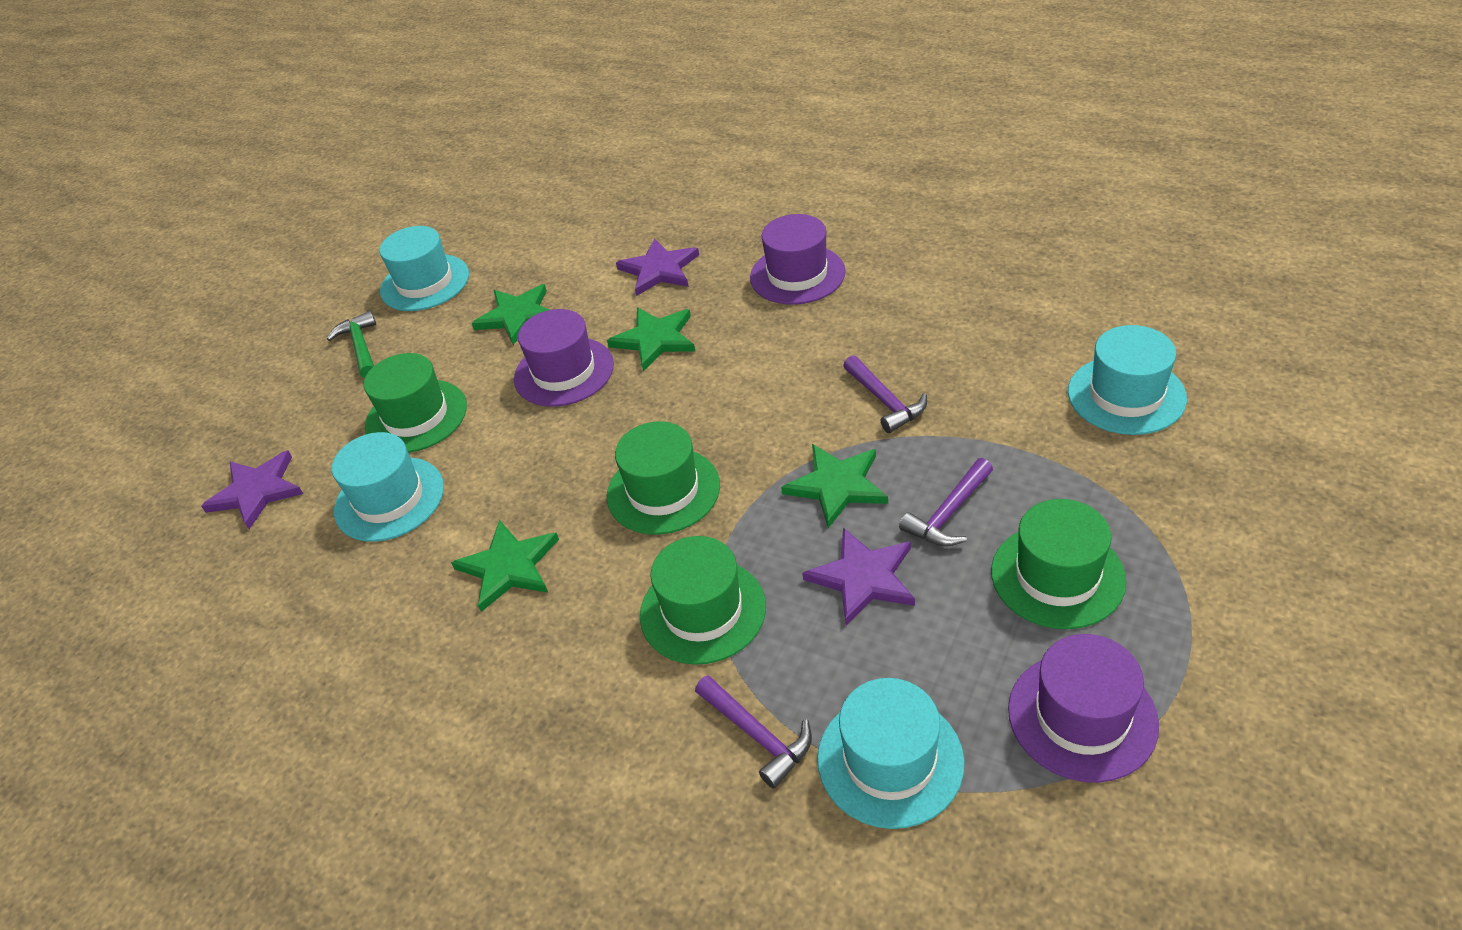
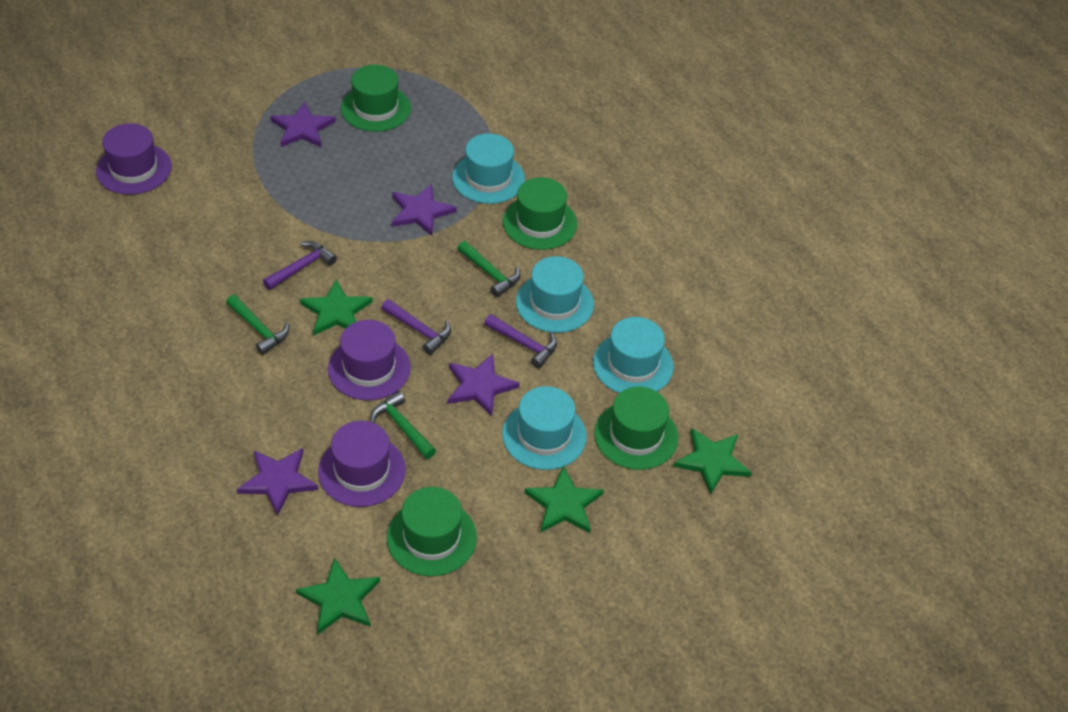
green hammer: 1 -> 3
purple star: 3 -> 4

